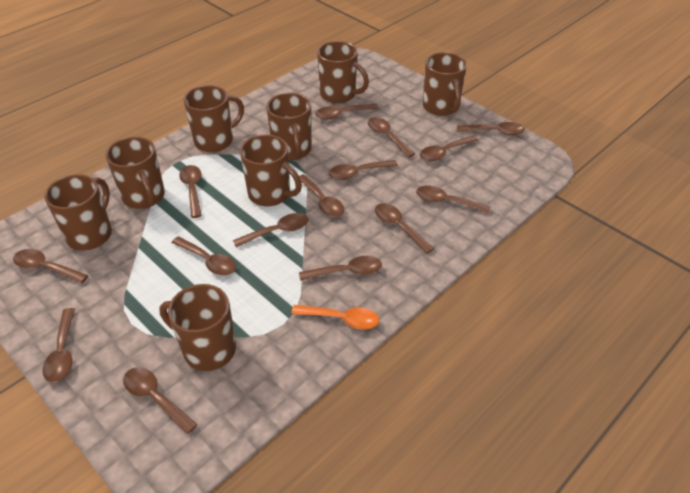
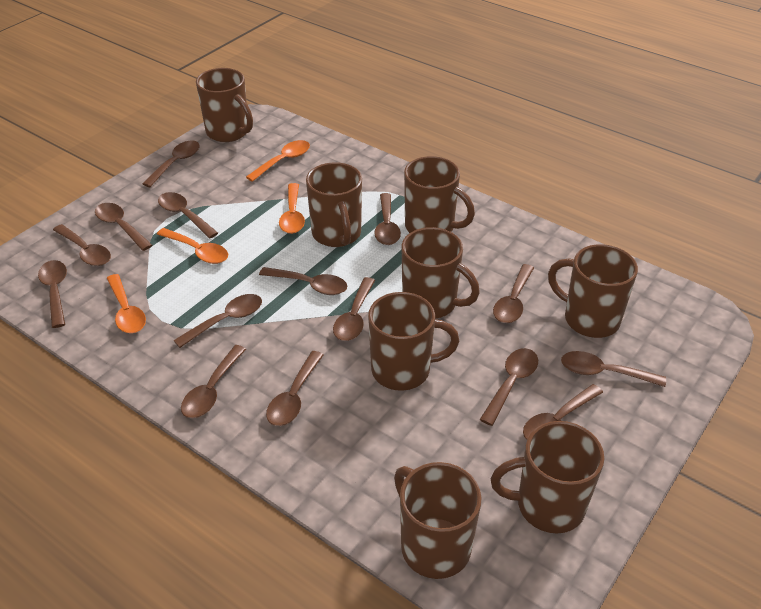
orange spoon: 1 -> 4

